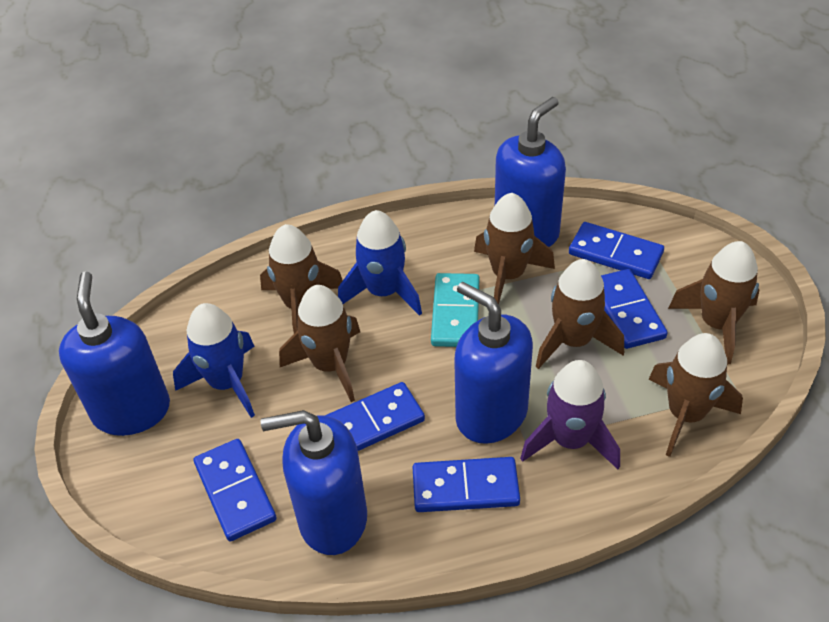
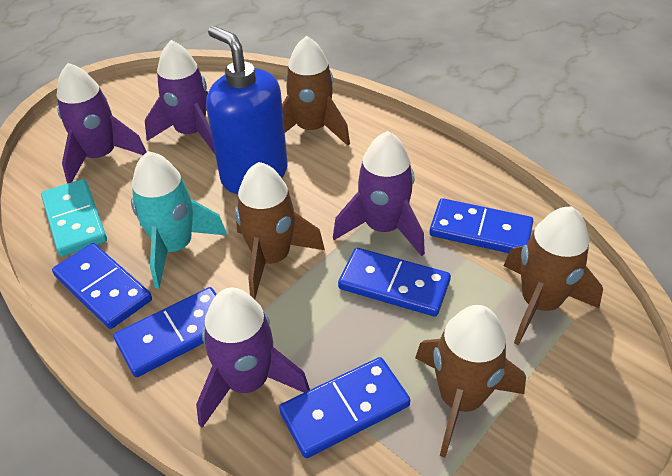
blue rocket: 2 -> 0
blue soap dispenser: 4 -> 1
brown rocket: 6 -> 4
purple rocket: 1 -> 4
turquoise rocket: 0 -> 1

